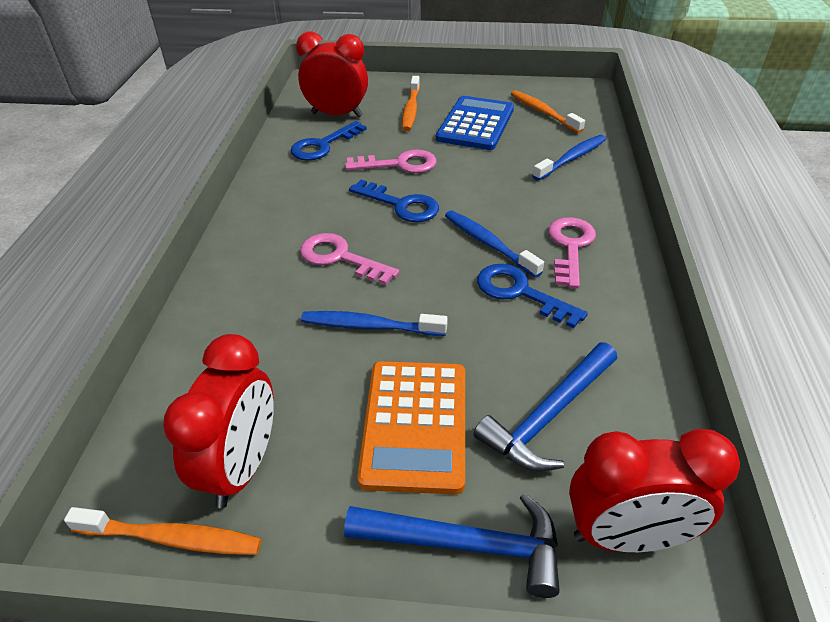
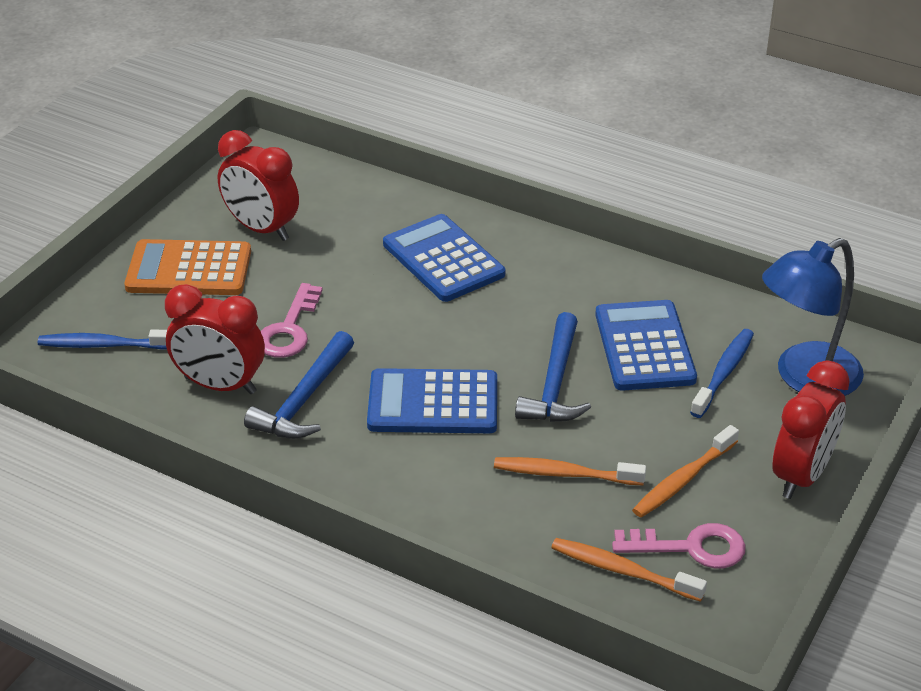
blue calculator: 1 -> 3
blue key: 3 -> 0
blue lamp: 0 -> 1
blue toothbrush: 3 -> 2
pink key: 3 -> 2

